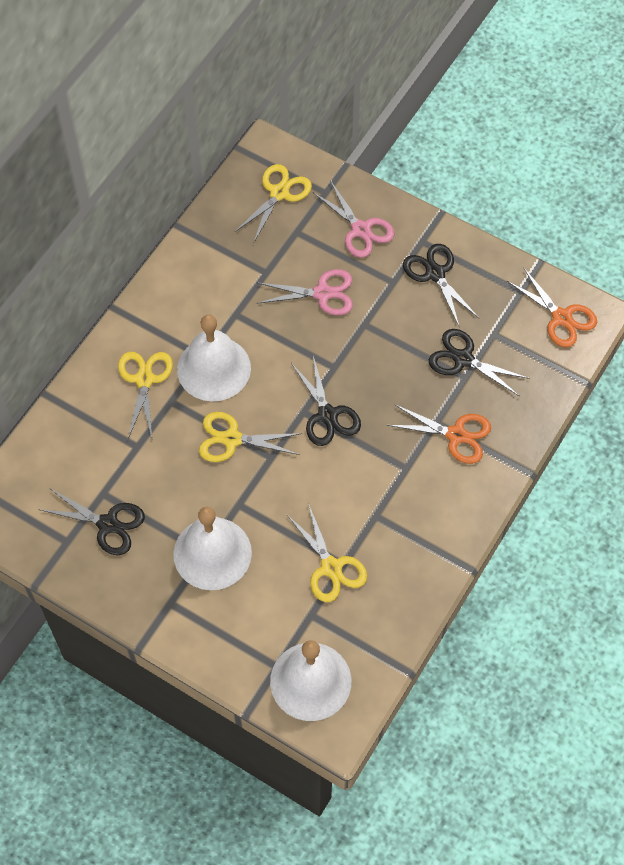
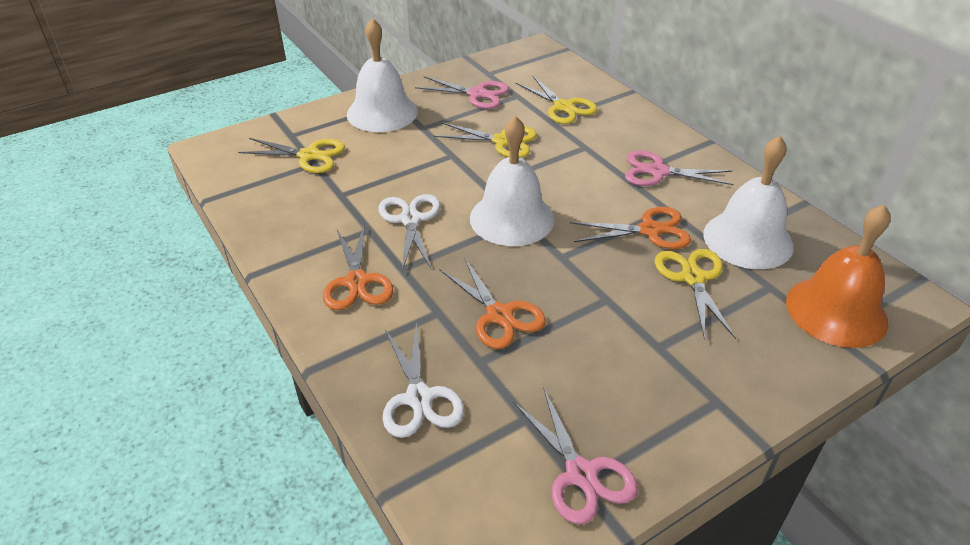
black scissors: 4 -> 0
orange bell: 0 -> 1
orange scissors: 2 -> 3
pink scissors: 2 -> 3
white scissors: 0 -> 2

